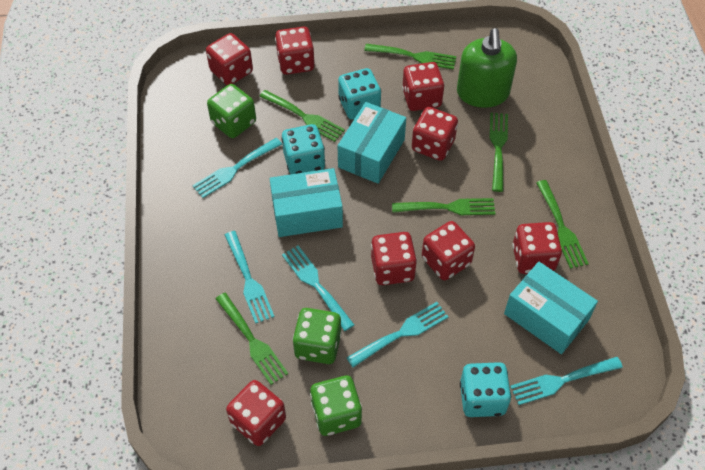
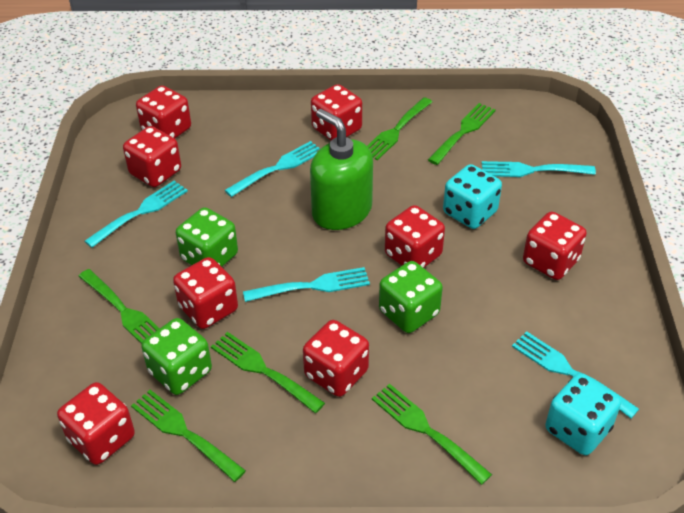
turquoise box: 3 -> 0
turquoise dice: 3 -> 2

